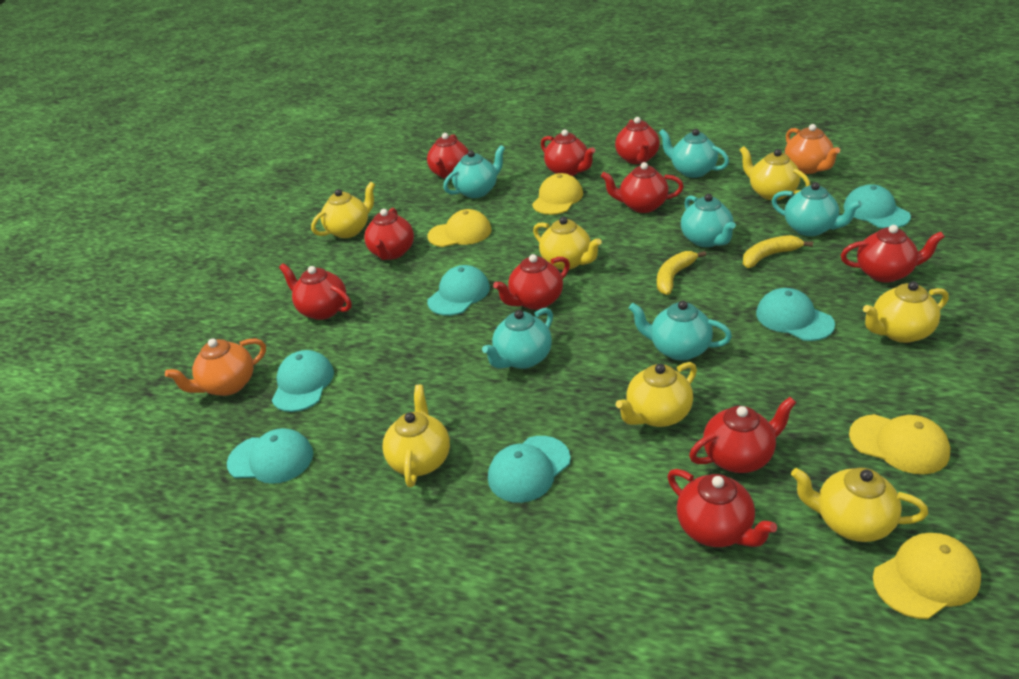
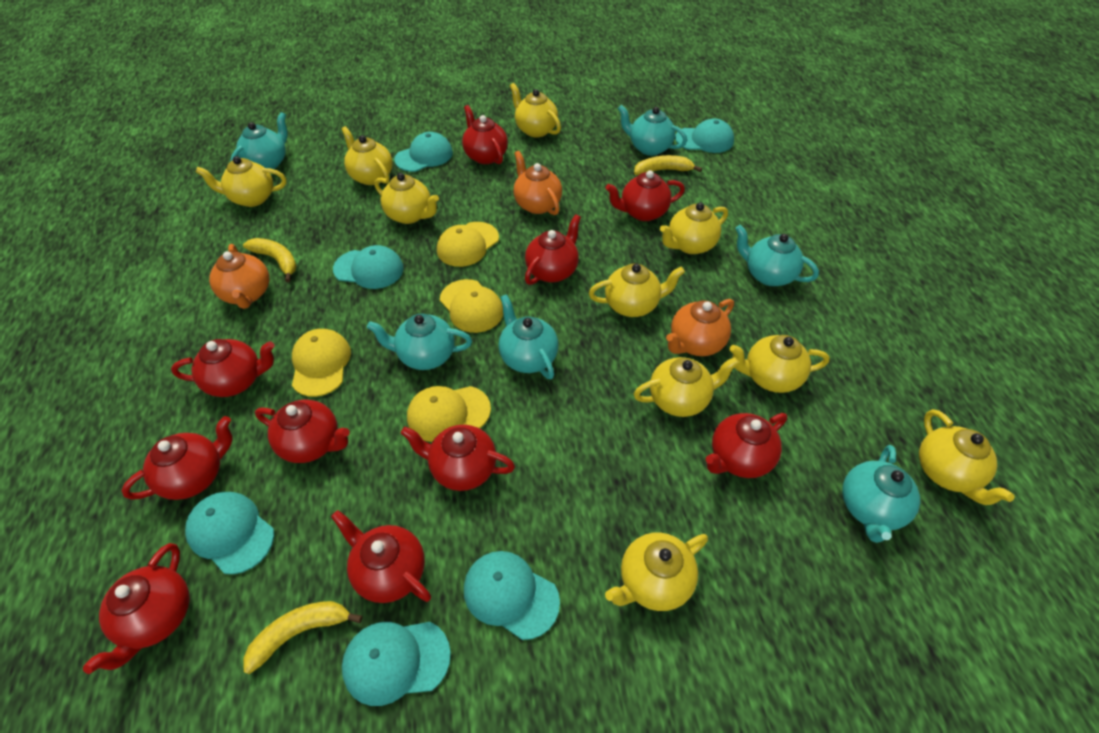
orange teapot: 2 -> 3
yellow banana: 2 -> 3
yellow teapot: 7 -> 10

